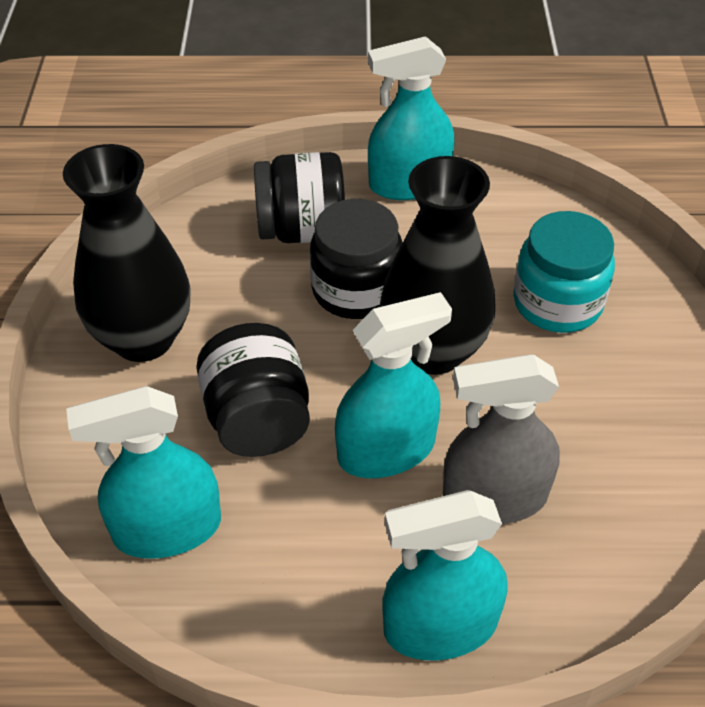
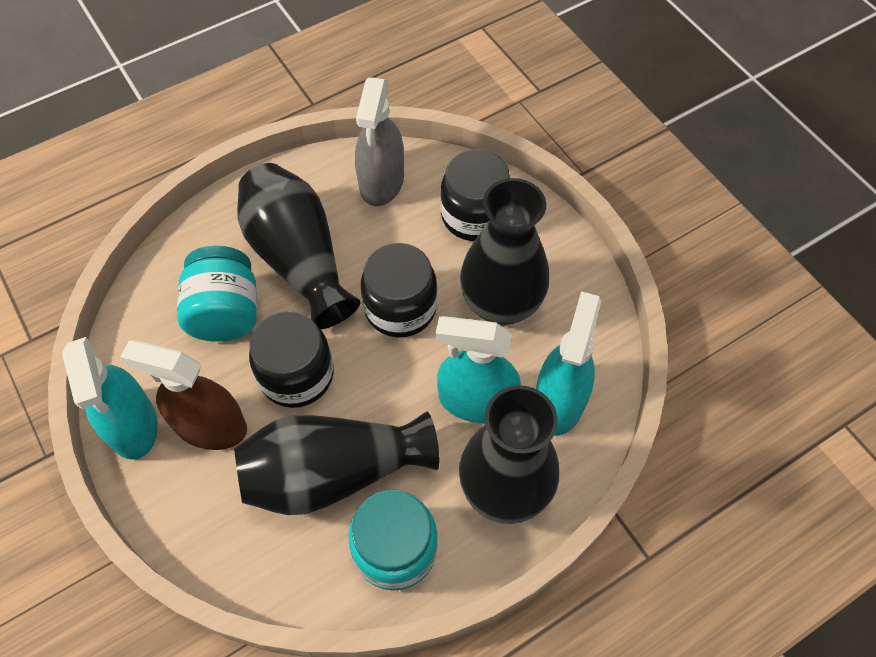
black vase: 2 -> 4
brown spray bottle: 0 -> 1
turquoise jar: 1 -> 2
turquoise spray bottle: 4 -> 3

